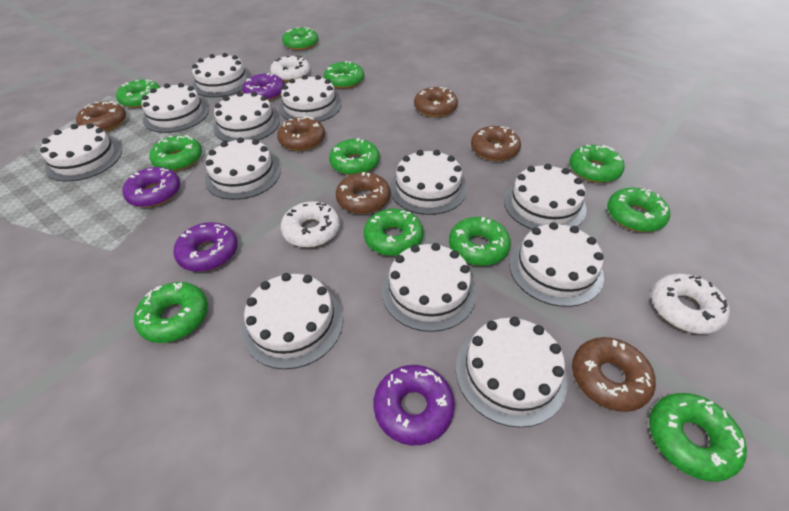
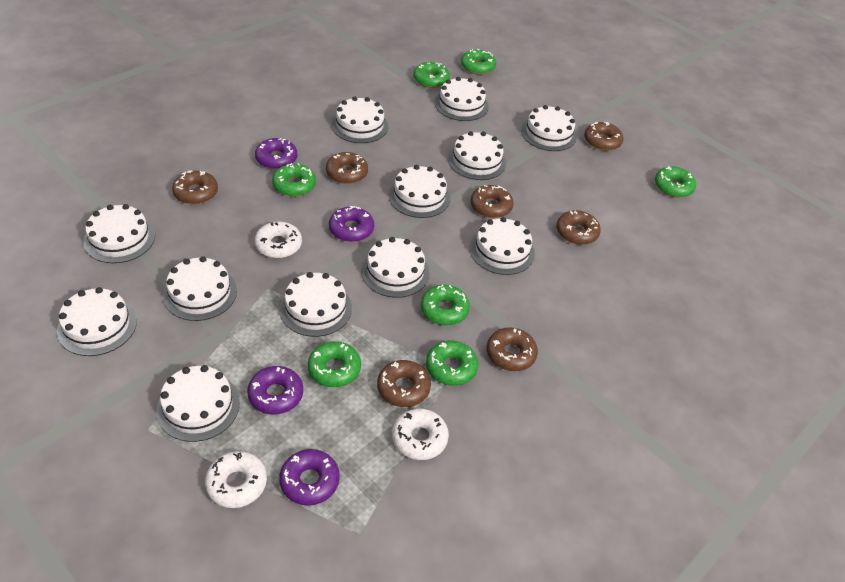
brown donut: 6 -> 7
green donut: 11 -> 7

